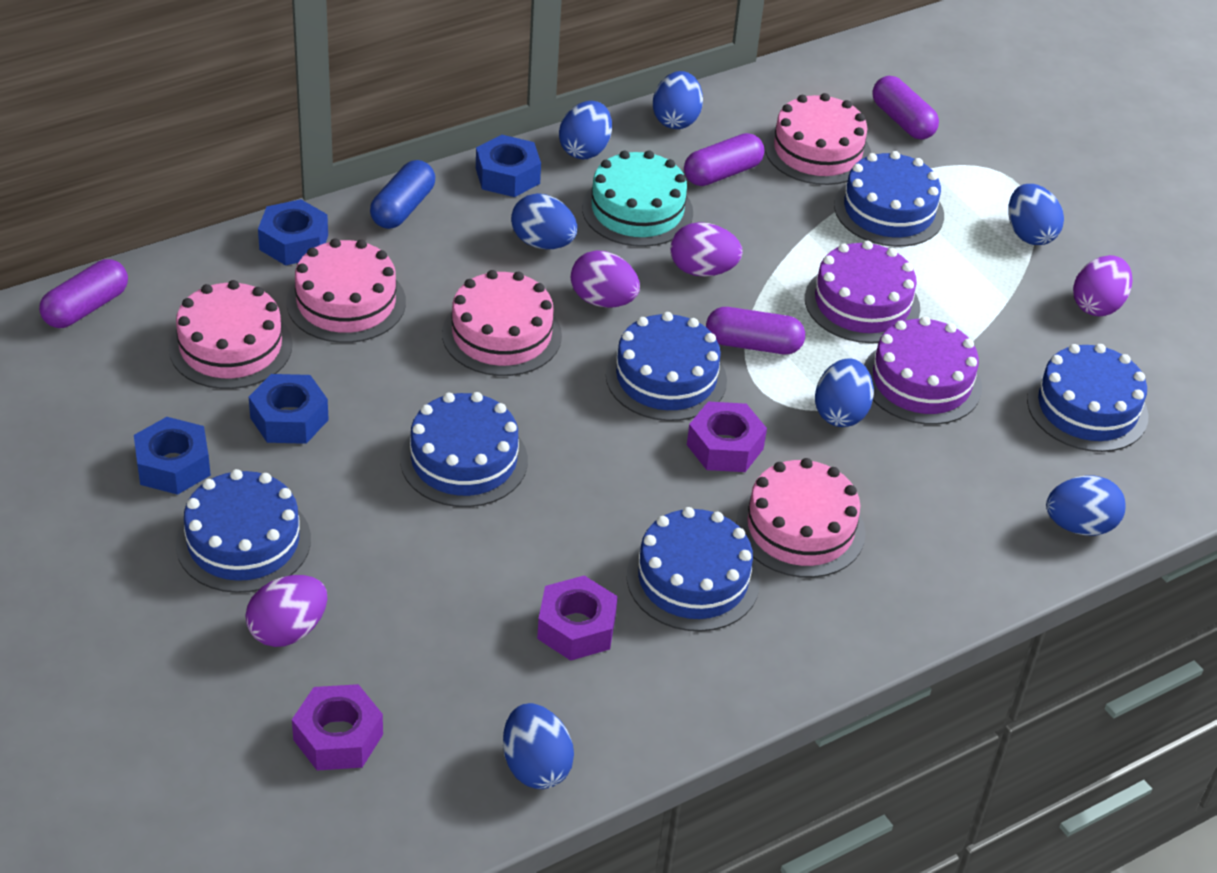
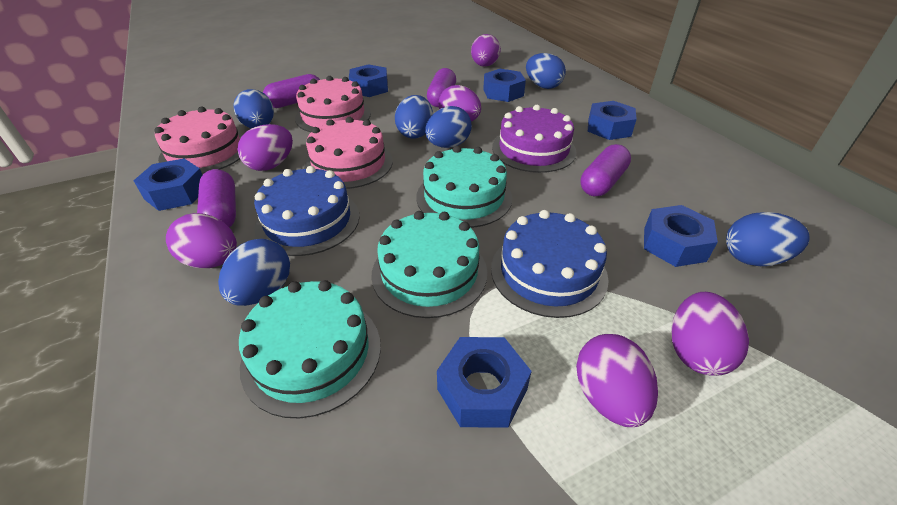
blue cake: 6 -> 2
blue capsule: 1 -> 0
blue egg: 7 -> 6
blue nut: 4 -> 6
pink cake: 5 -> 3
purple cake: 2 -> 1
purple egg: 4 -> 6
purple nut: 3 -> 0
turquoise cake: 1 -> 3

